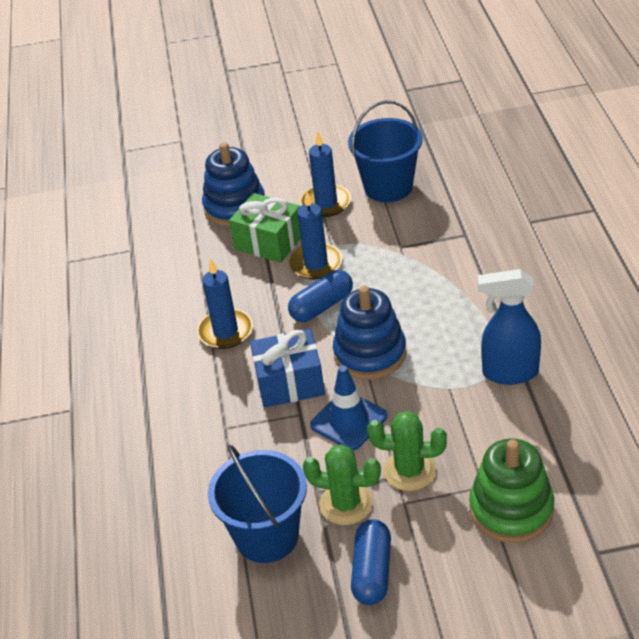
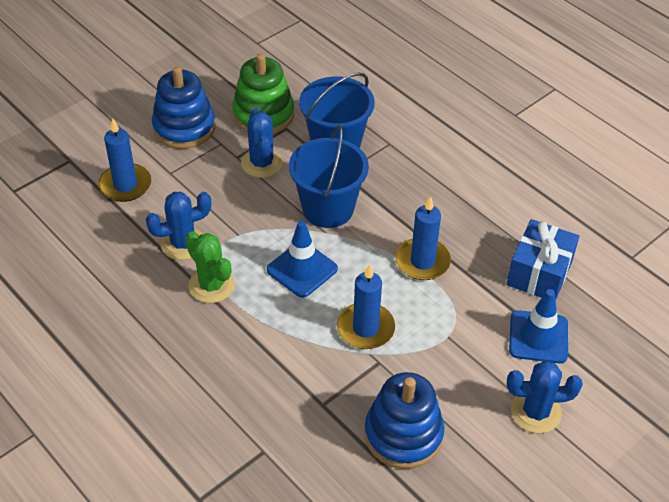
blue cactus: 0 -> 3
blue capsule: 2 -> 0
blue spray bottle: 1 -> 0
blue traffic cone: 1 -> 2
green cactus: 2 -> 1
green gift: 1 -> 0

